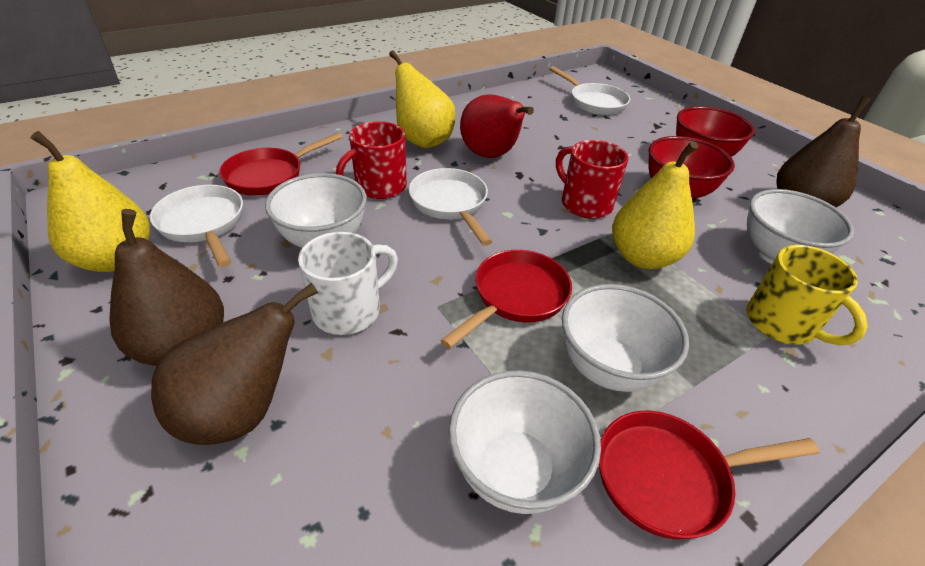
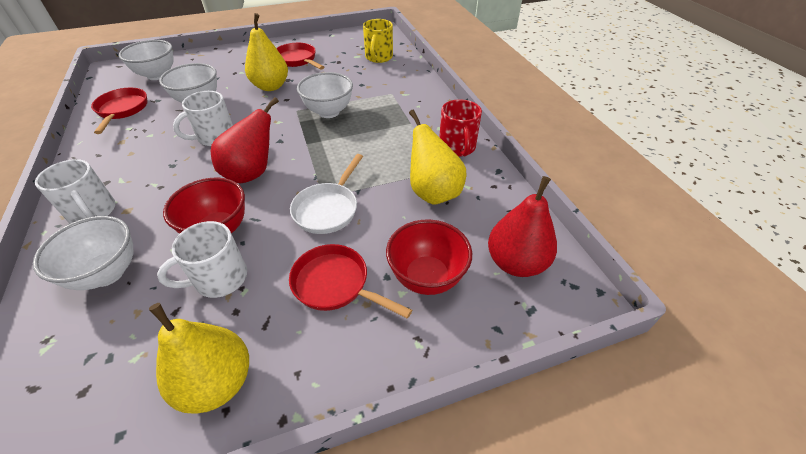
brown pear: 3 -> 0
red mug: 2 -> 1
red pear: 1 -> 2
white mug: 1 -> 3
white pan: 3 -> 1

